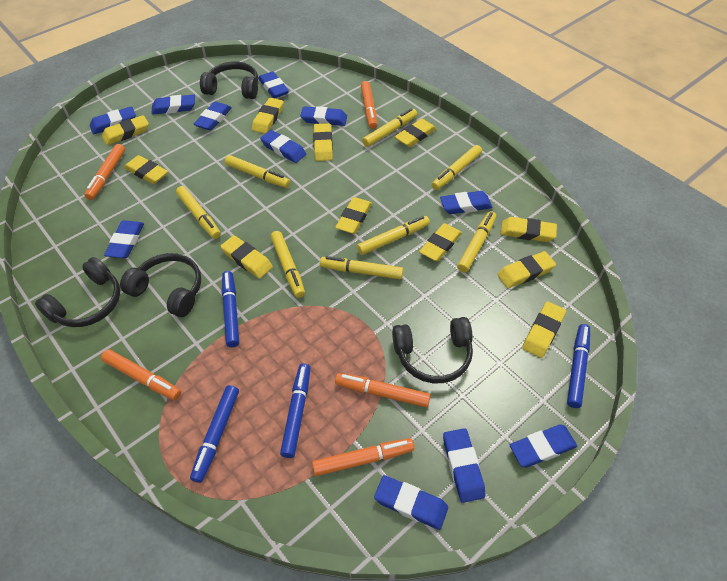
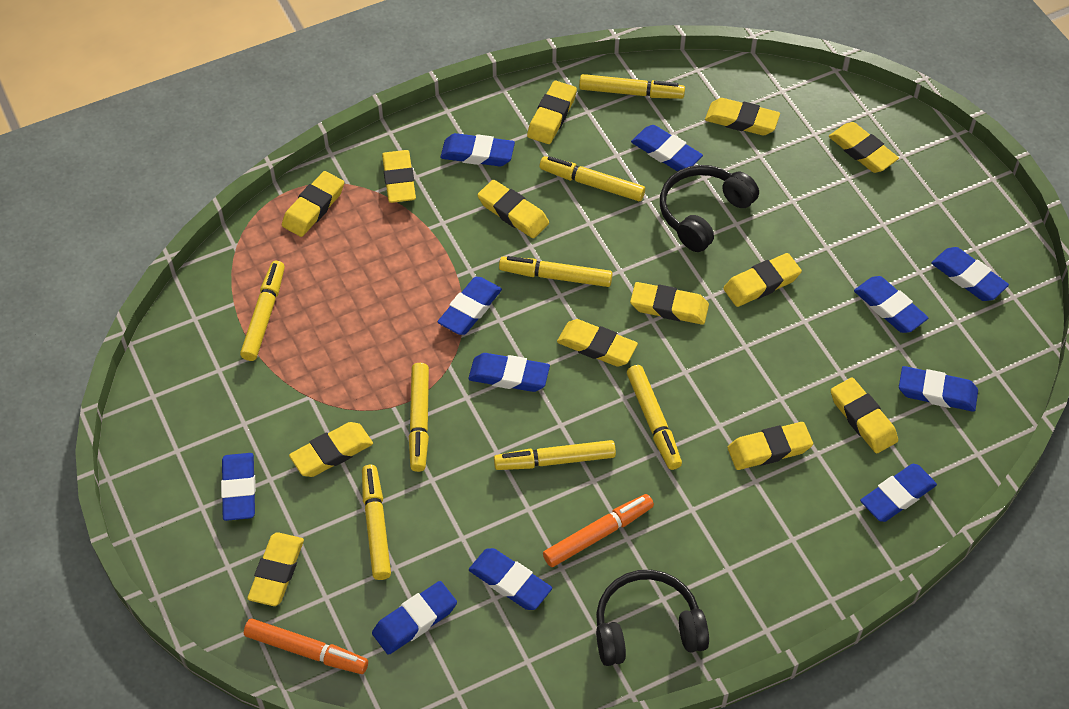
black headphones: 4 -> 2
blue marker: 4 -> 0
orange marker: 5 -> 2
yellow eraser: 11 -> 13

